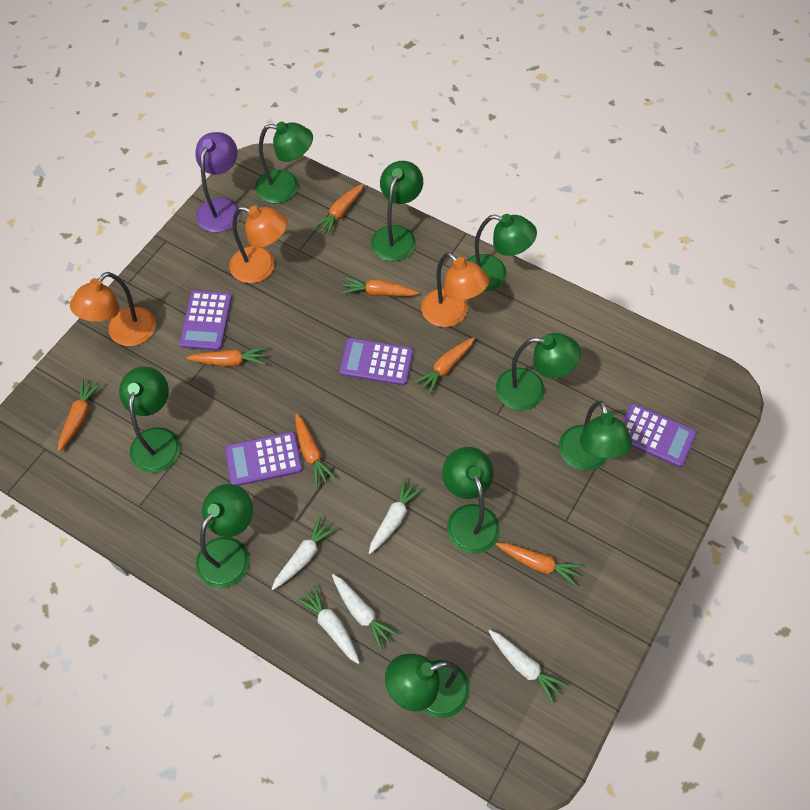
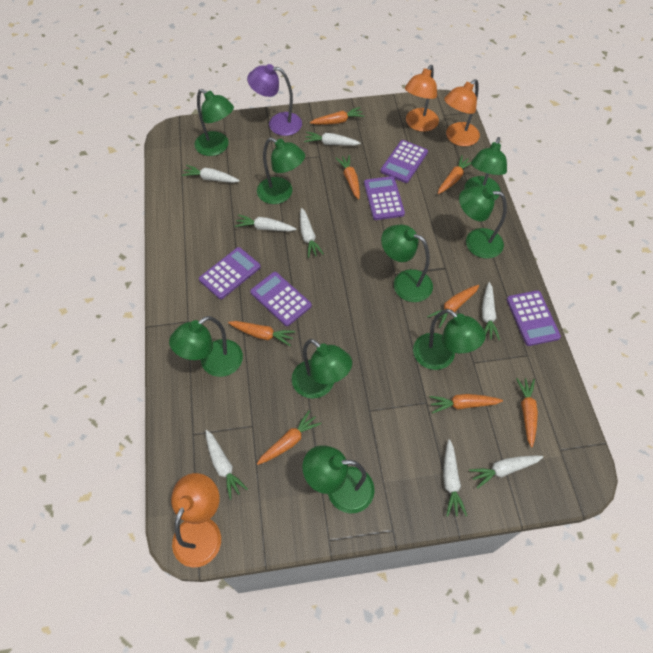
orange carrot: 7 -> 8
purple calculator: 4 -> 5
white carrot: 5 -> 8

